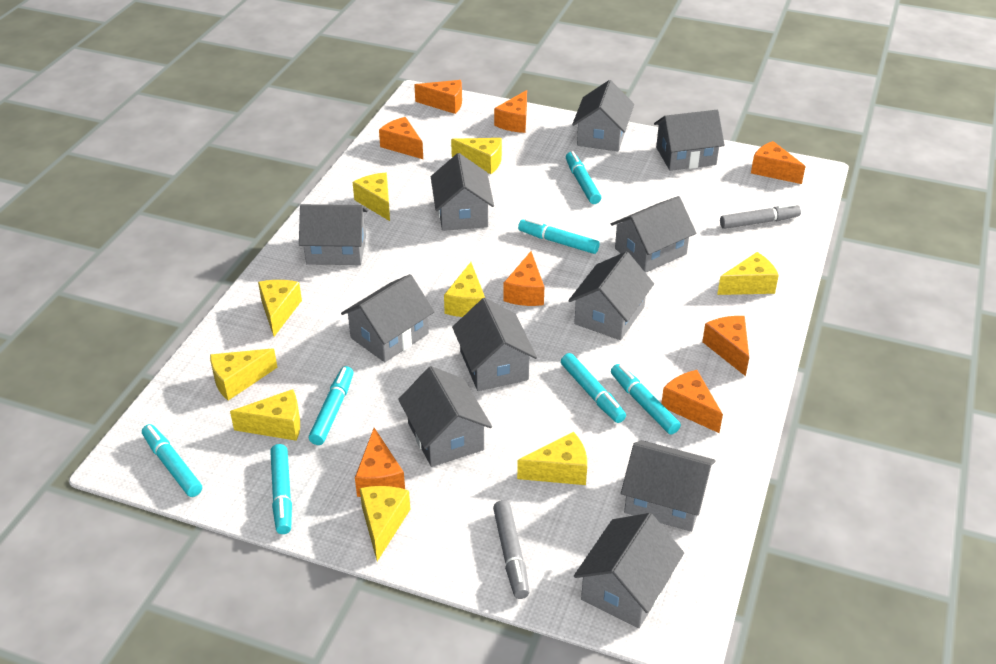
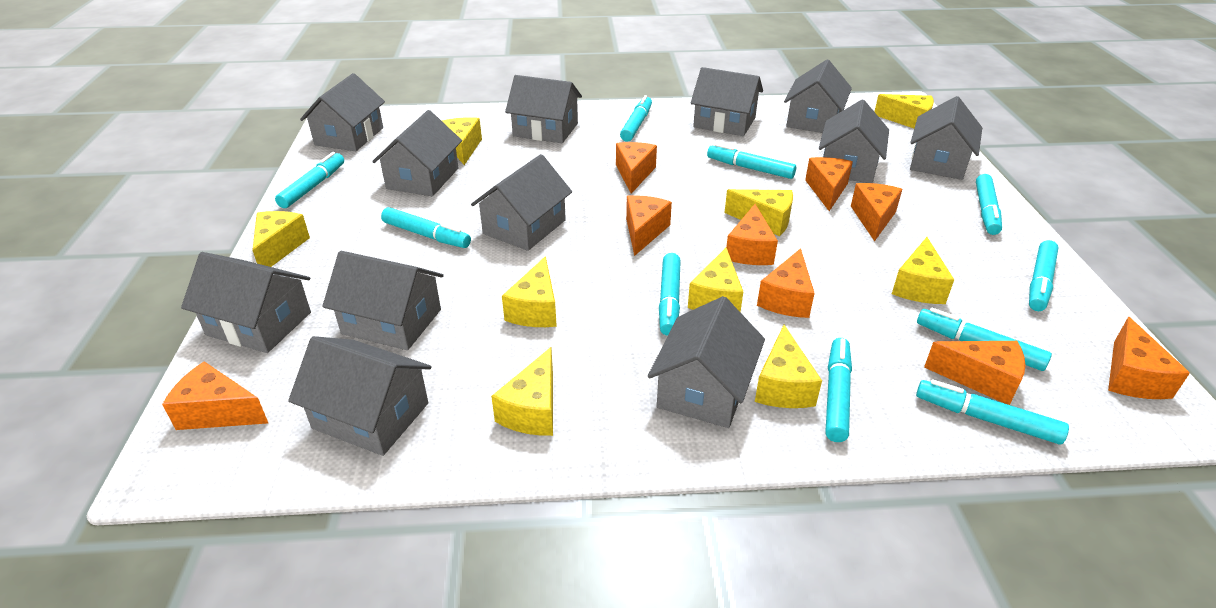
grey house: 11 -> 12
grey marker: 2 -> 0
orange cheese: 8 -> 9
turquoise marker: 7 -> 10

